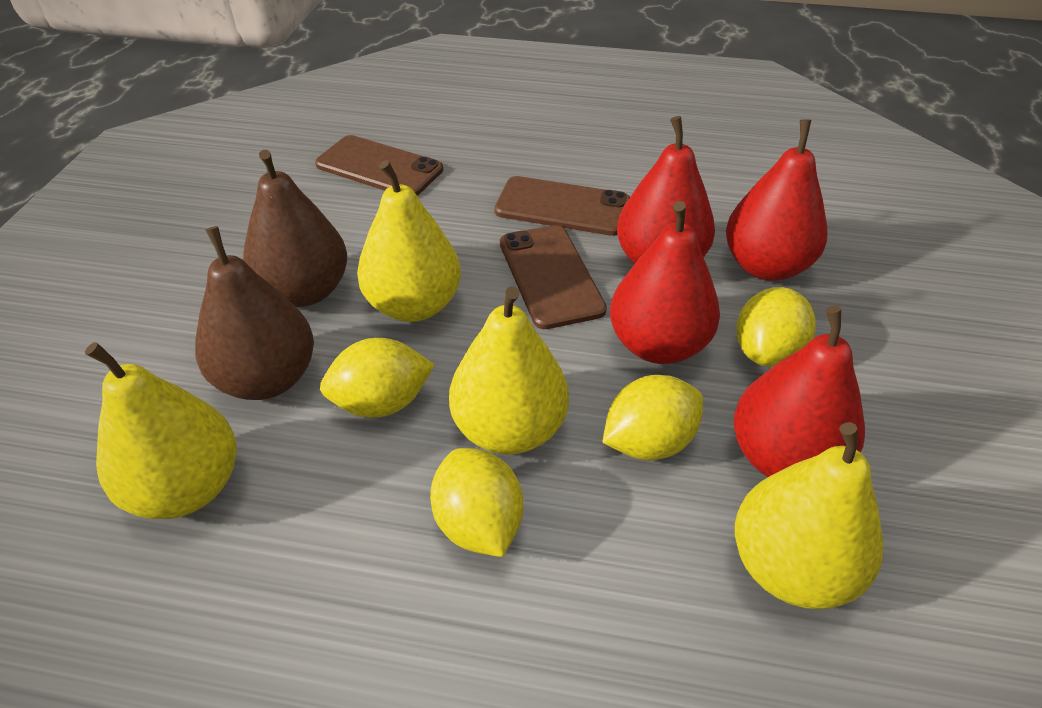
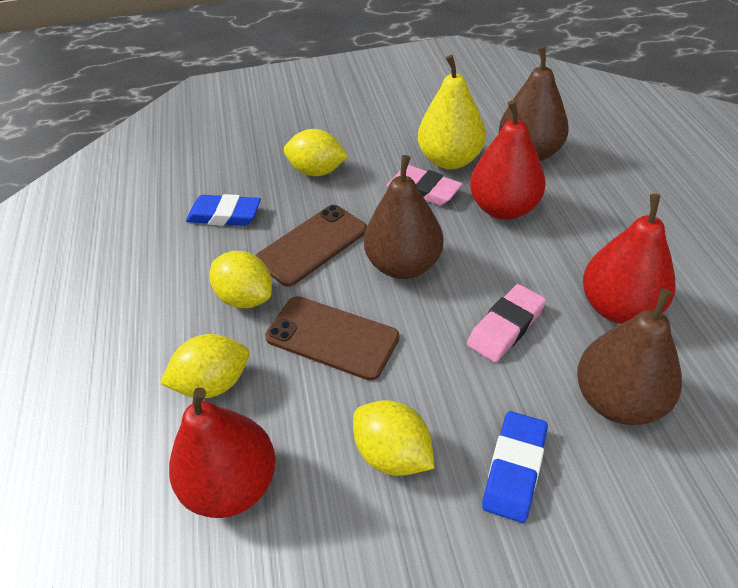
blue eraser: 0 -> 2
brown pear: 2 -> 3
brown phone: 3 -> 2
pink eraser: 0 -> 2
red pear: 4 -> 3
yellow pear: 4 -> 1

